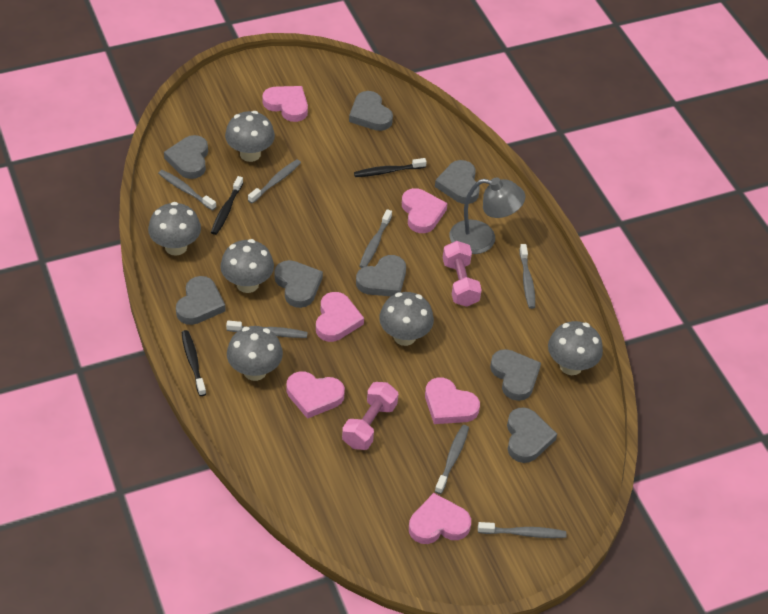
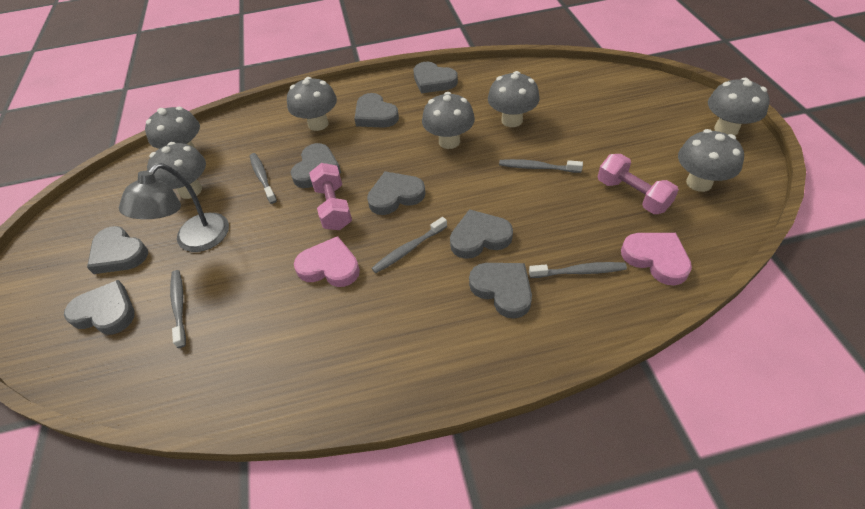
black toothbrush: 3 -> 0
grey mushroom: 6 -> 7
grey toothbrush: 7 -> 5
pink heart: 6 -> 2

